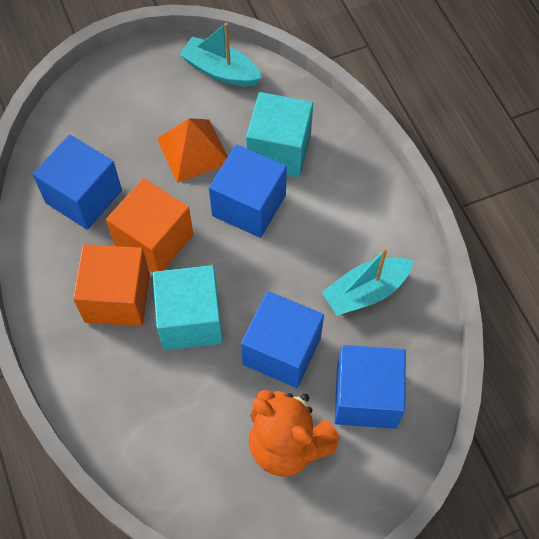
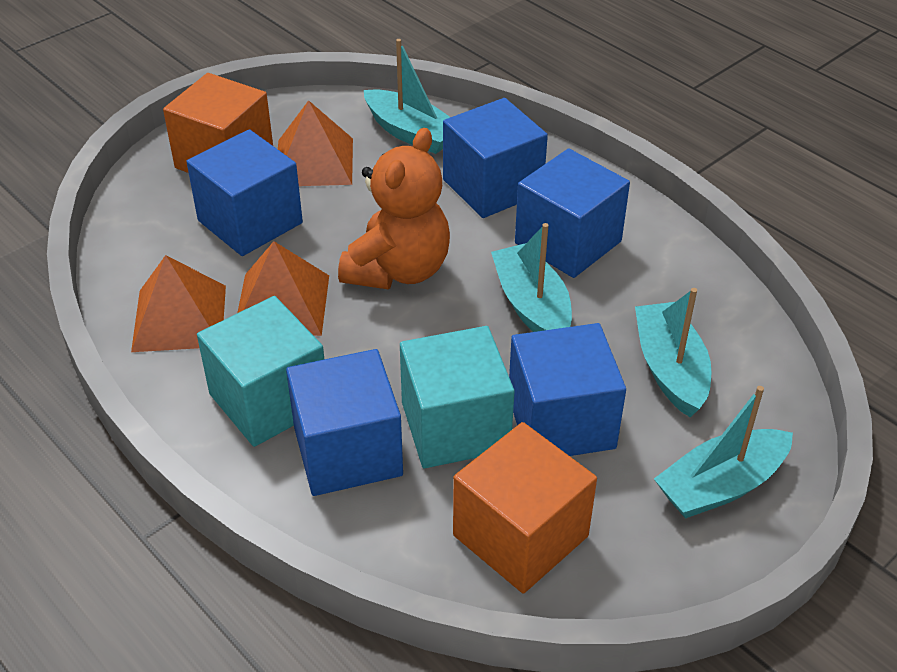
blue cube: 4 -> 5
orange pyramid: 1 -> 3
turquoise boat: 2 -> 4

